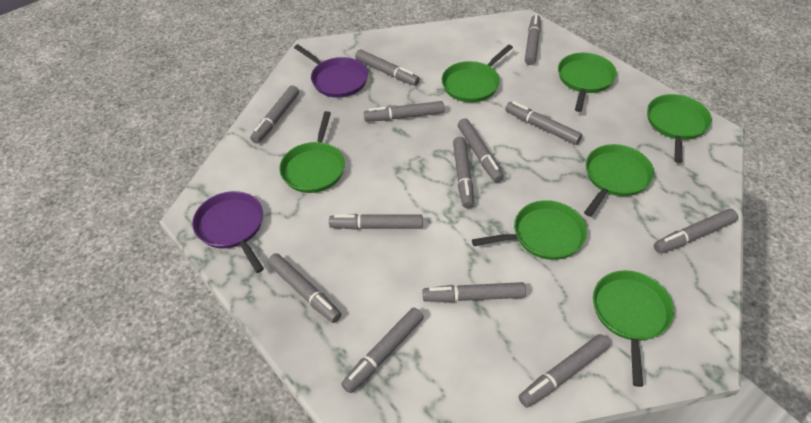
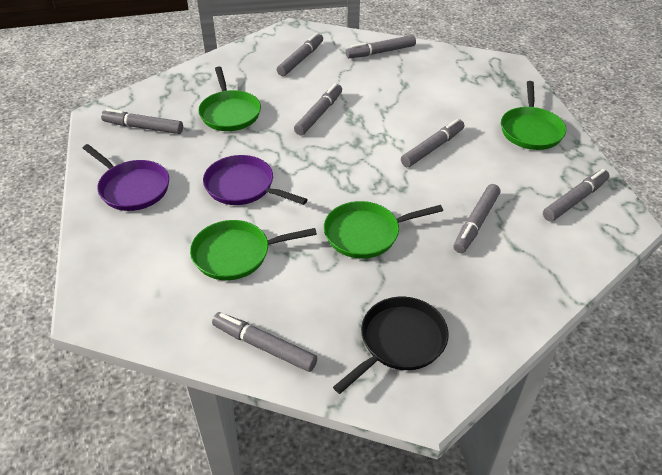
black pan: 0 -> 1
green pan: 7 -> 4
grey marker: 13 -> 8

